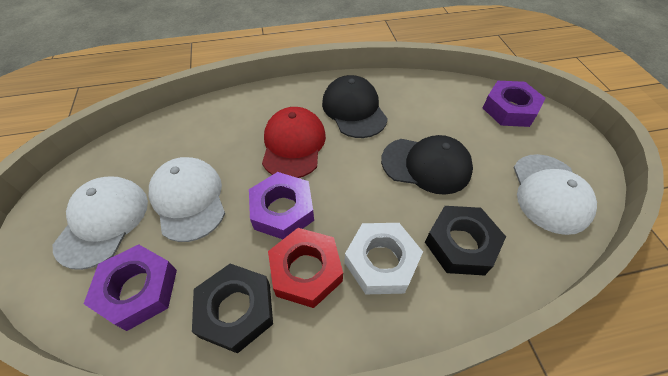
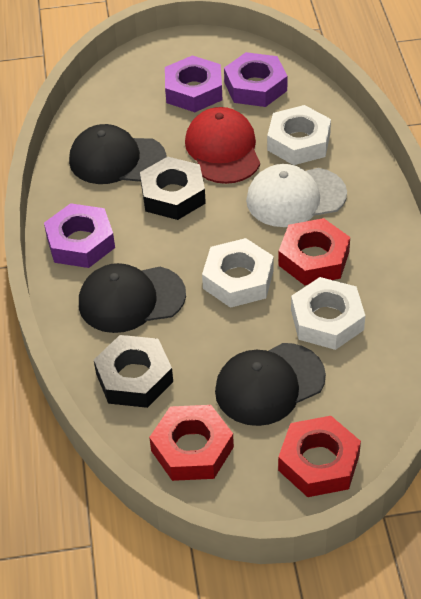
black cap: 2 -> 3
red nut: 1 -> 3
white cap: 3 -> 1
white nut: 1 -> 3

